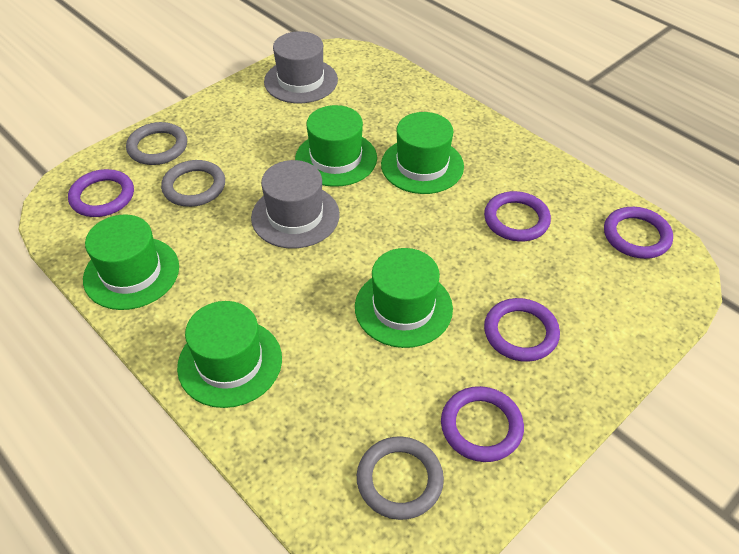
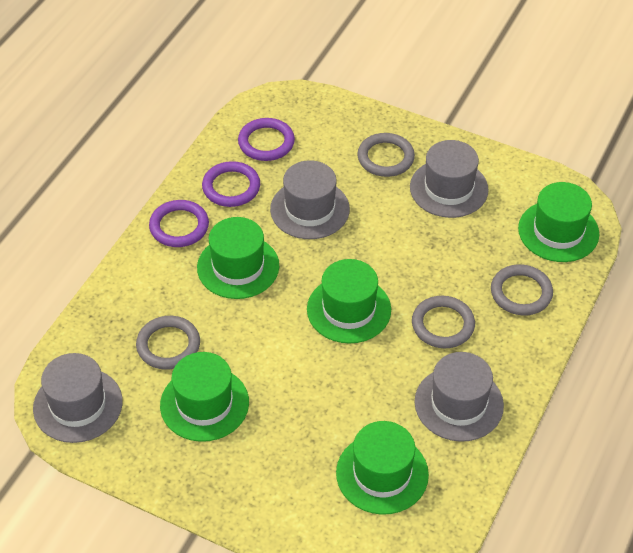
grey hat: 2 -> 4
grey ring: 3 -> 4
purple ring: 5 -> 3

